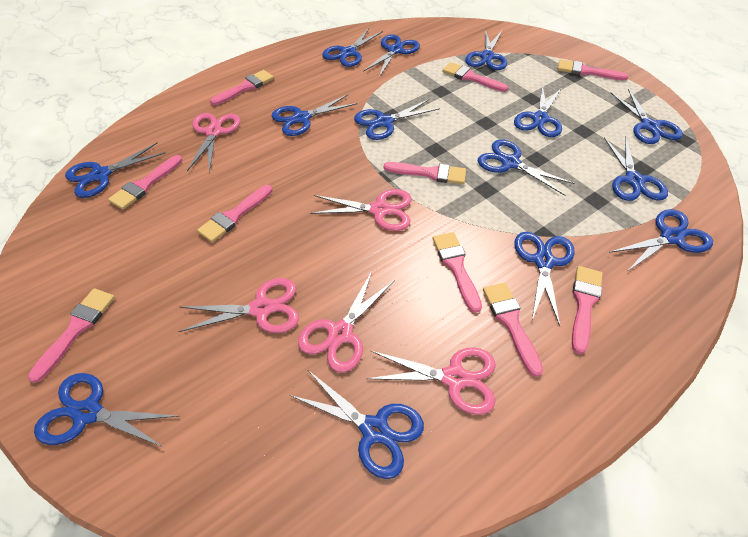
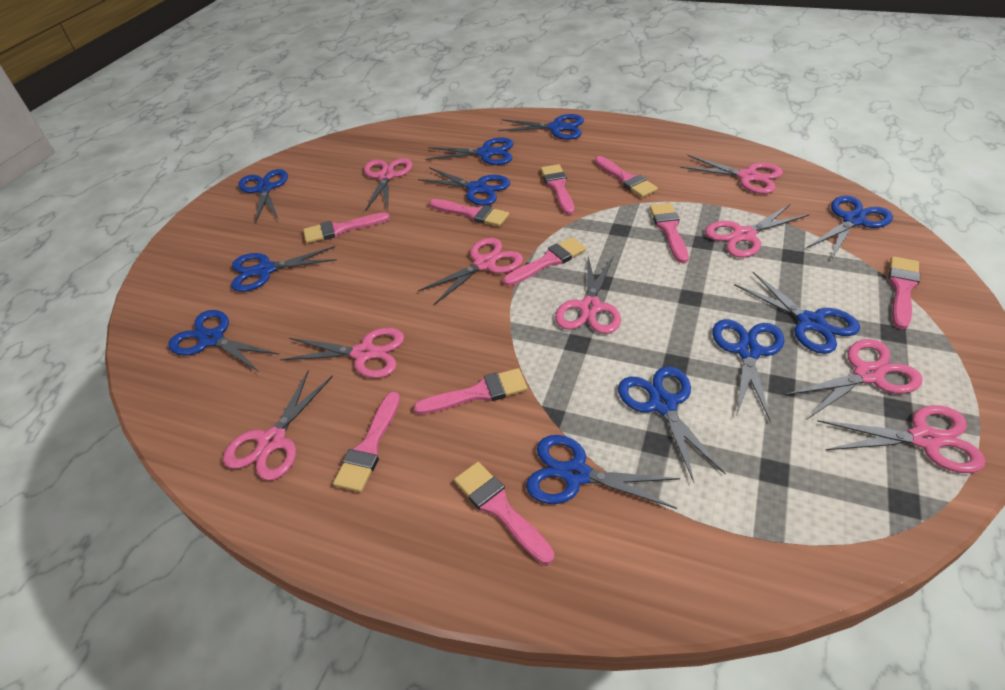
blue scissors: 14 -> 11
pink scissors: 5 -> 9

